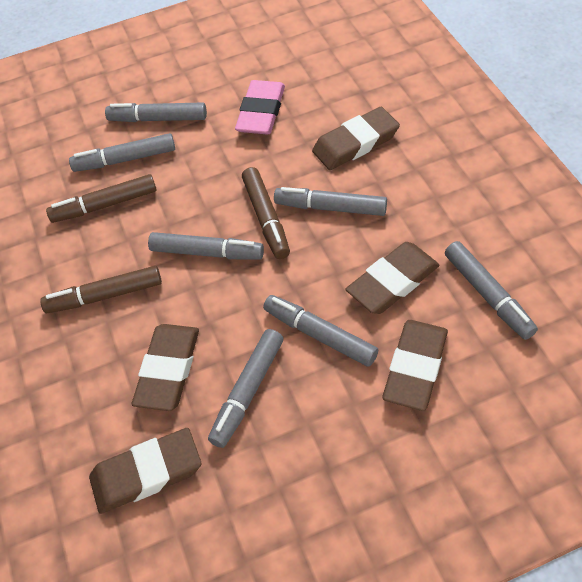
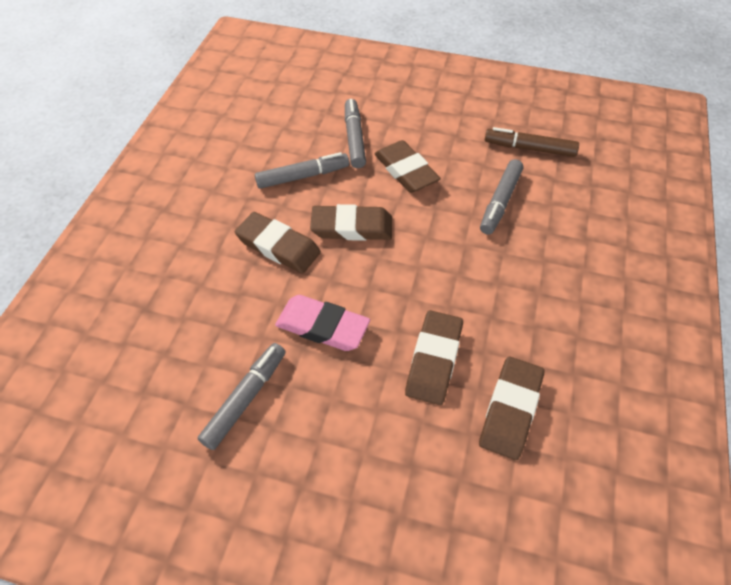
brown marker: 3 -> 1
grey marker: 7 -> 4

